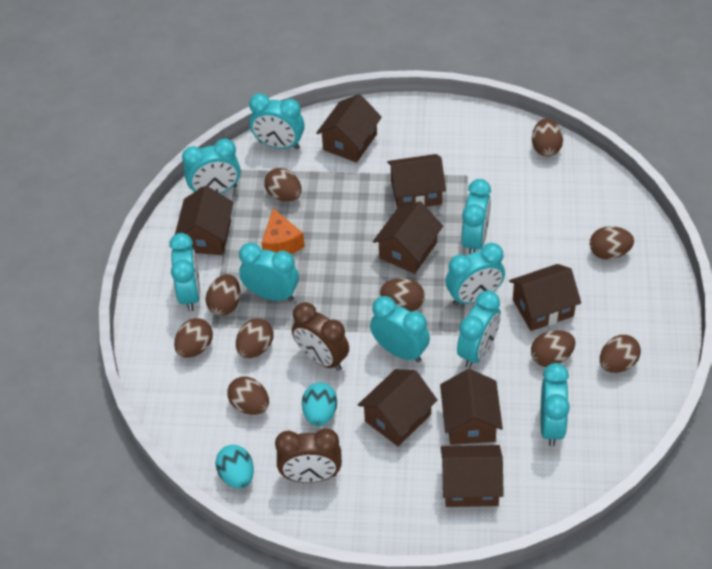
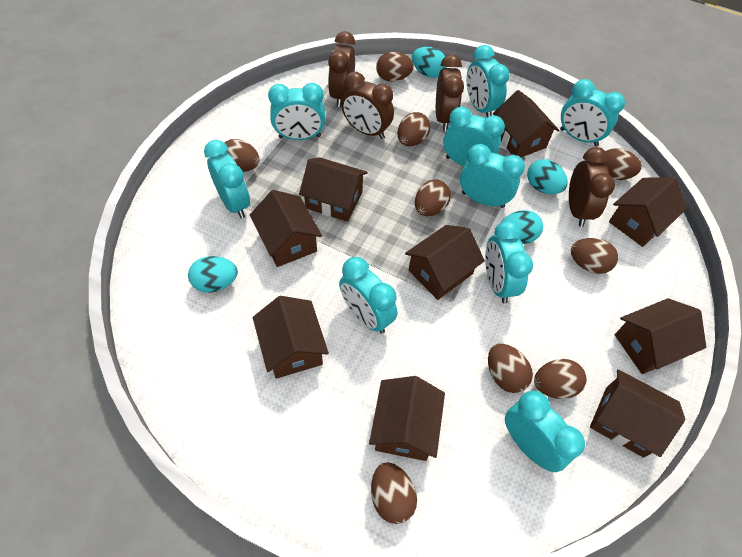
brown clock: 2 -> 4
brown egg: 10 -> 9
brown house: 8 -> 9
orange cheese: 1 -> 0
turquoise egg: 2 -> 4

